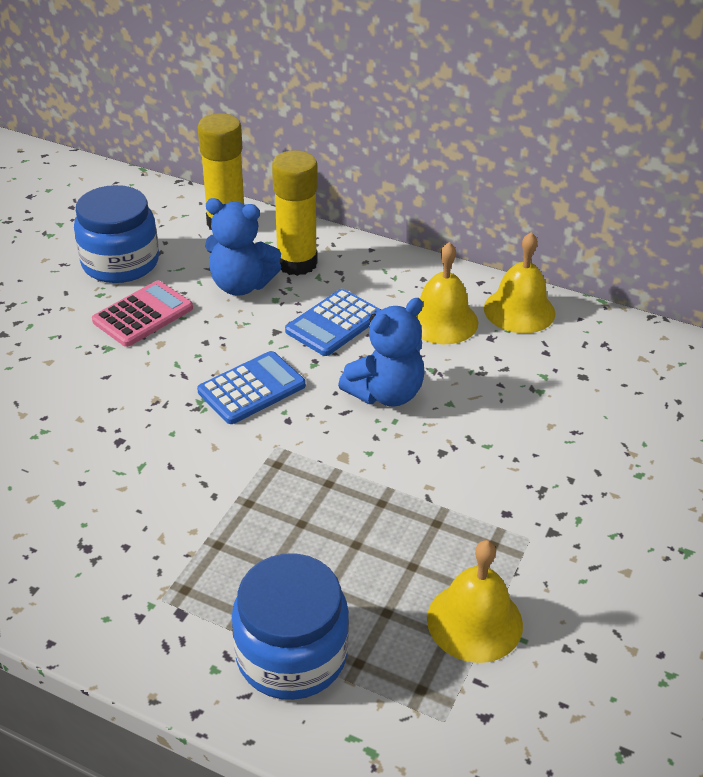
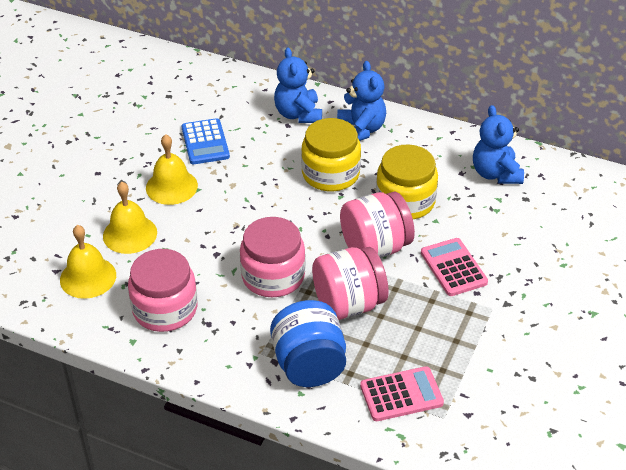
blue calculator: 2 -> 1
blue jar: 2 -> 1
blue teddy bear: 2 -> 3
pink calculator: 1 -> 2
pink jar: 0 -> 4
yellow glue stick: 2 -> 0
yellow jar: 0 -> 2

